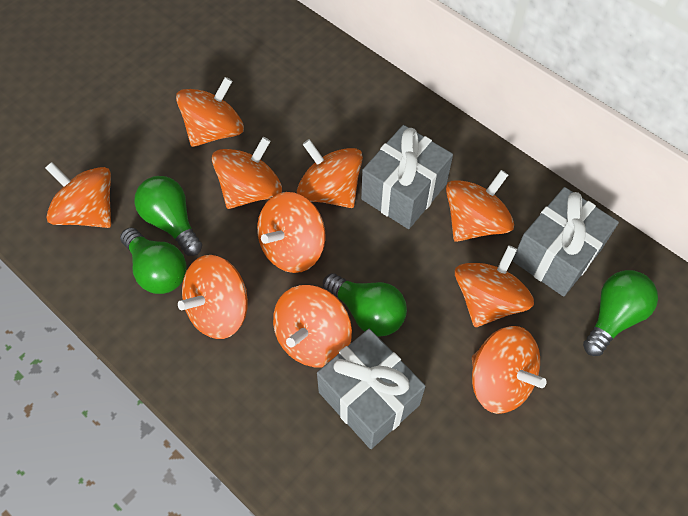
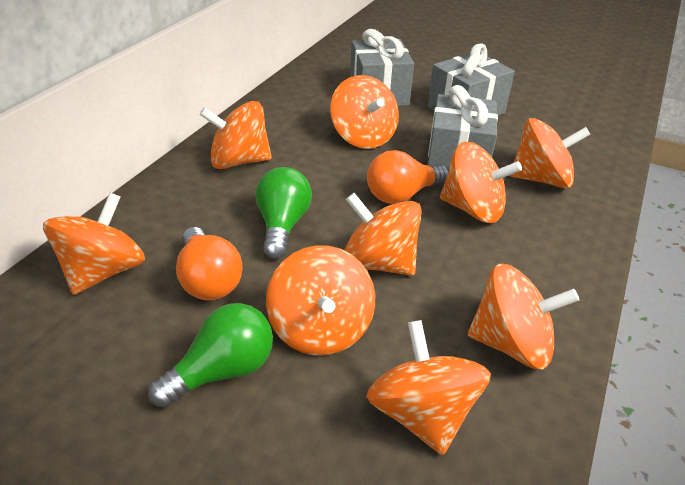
green light bulb: 4 -> 2
orange light bulb: 0 -> 2
orange spinning top: 10 -> 9

